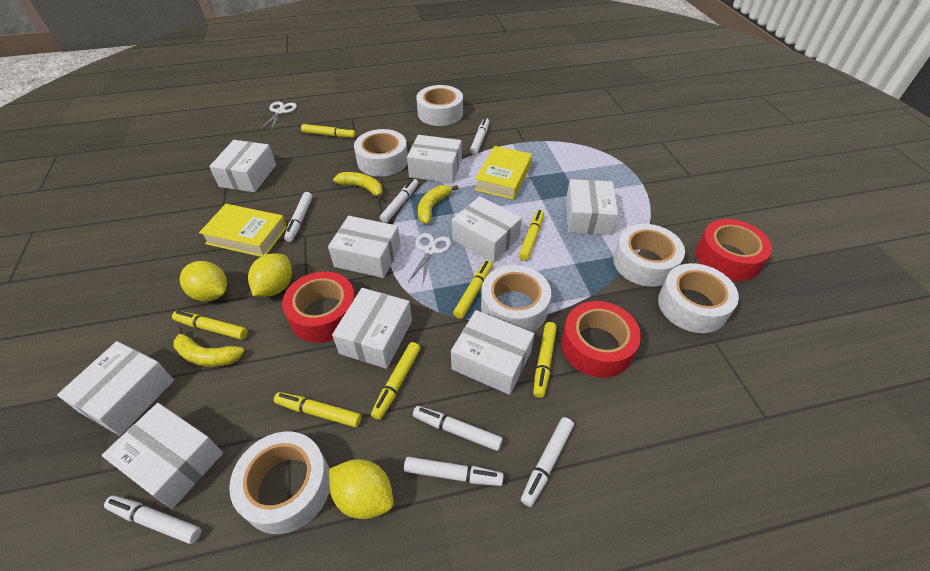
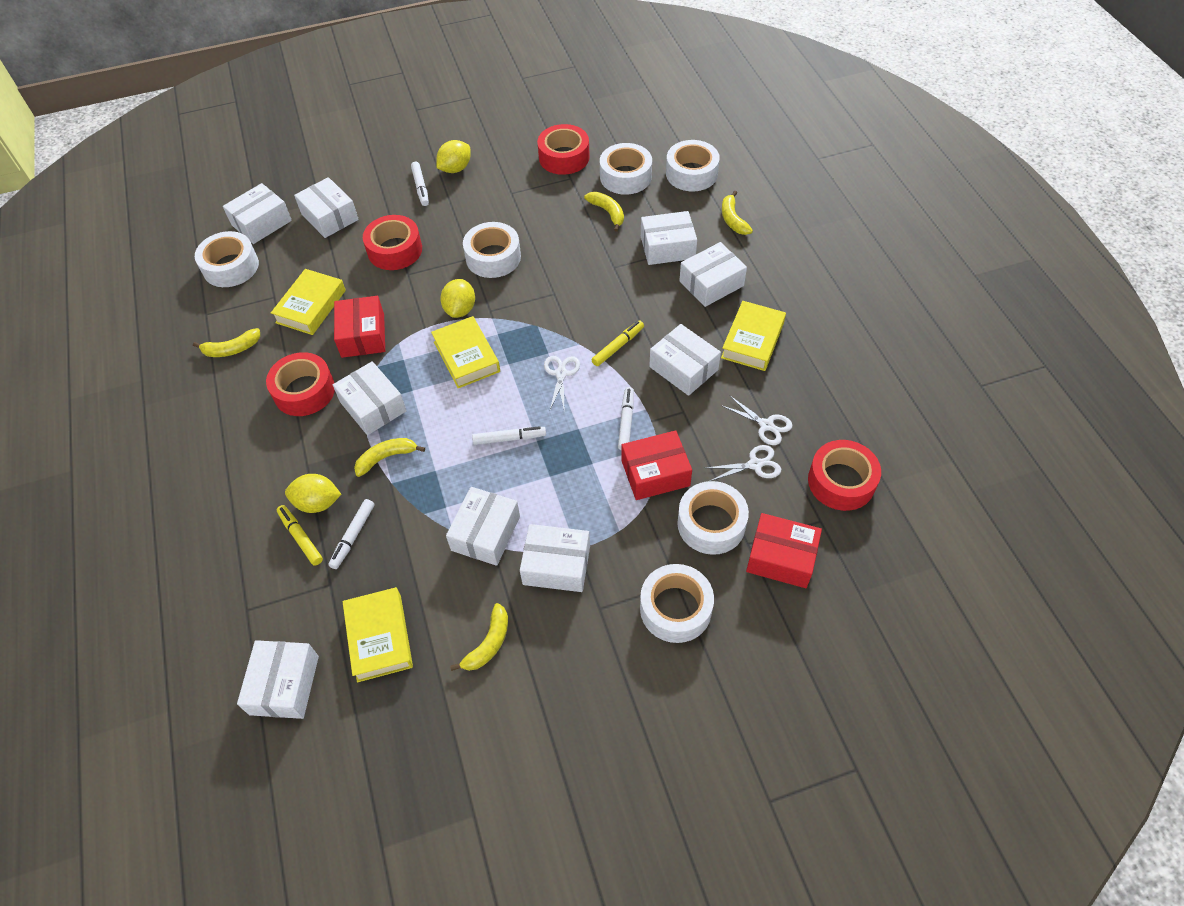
red box: 0 -> 3
red tape: 3 -> 4
white marker: 7 -> 4
white scissors: 2 -> 3
yellow banana: 3 -> 5
yellow book: 2 -> 4
yellow marker: 7 -> 2

